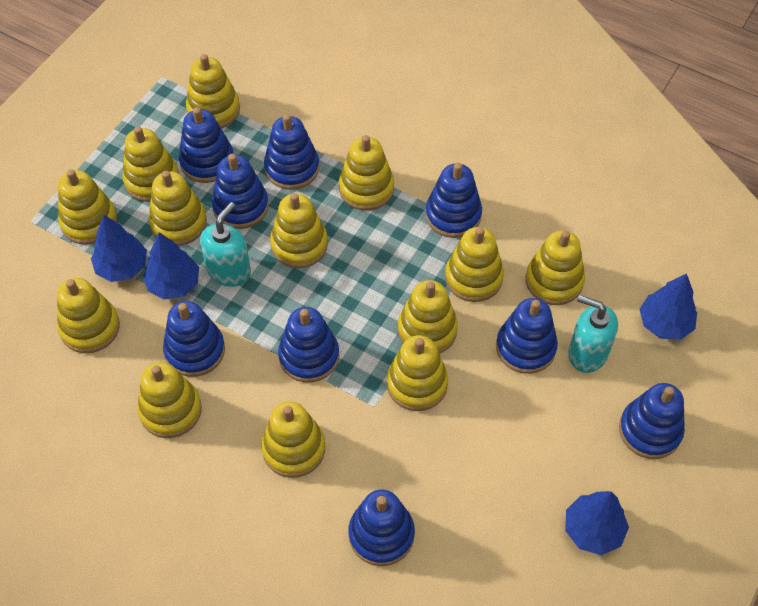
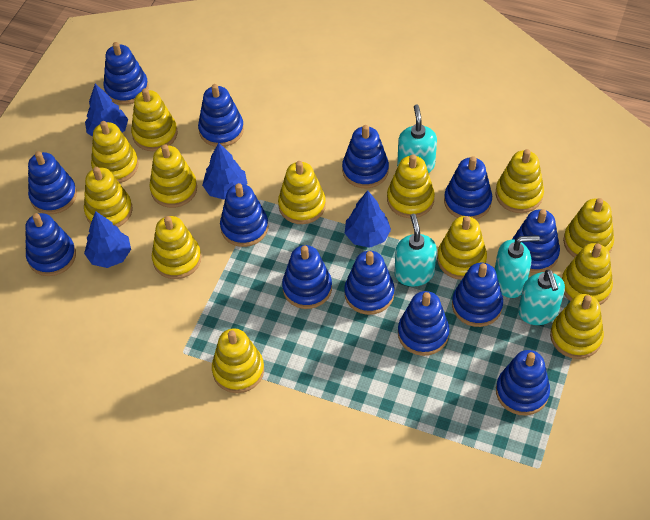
blue stacking toy: 9 -> 13
turquoise soap dispenser: 2 -> 4

